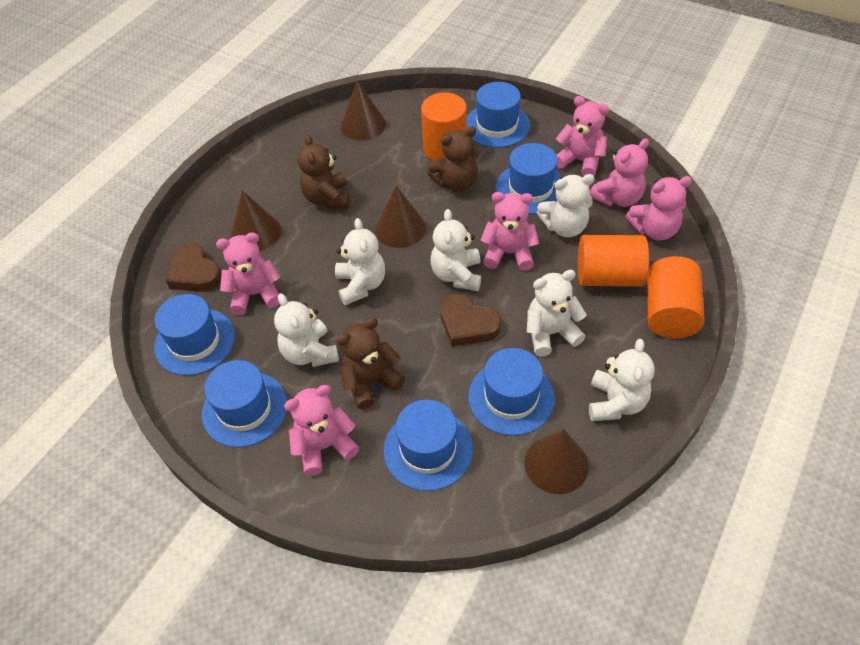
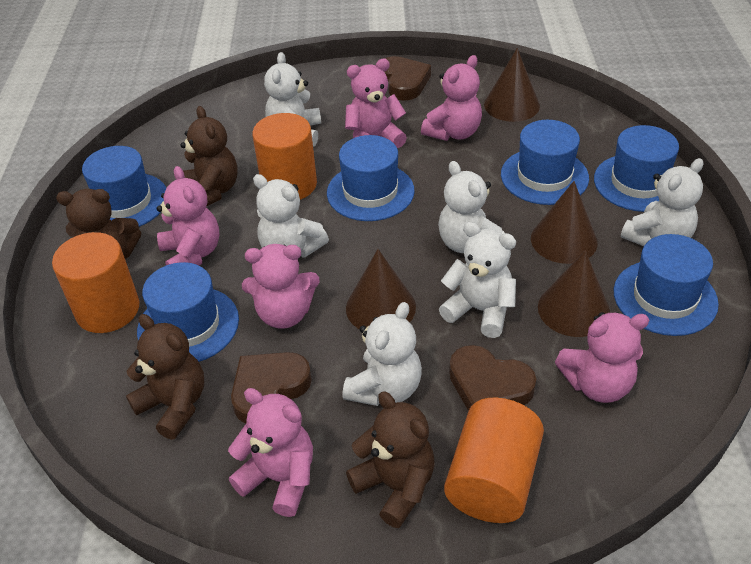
brown heart: 2 -> 3
brown teddy bear: 3 -> 4

